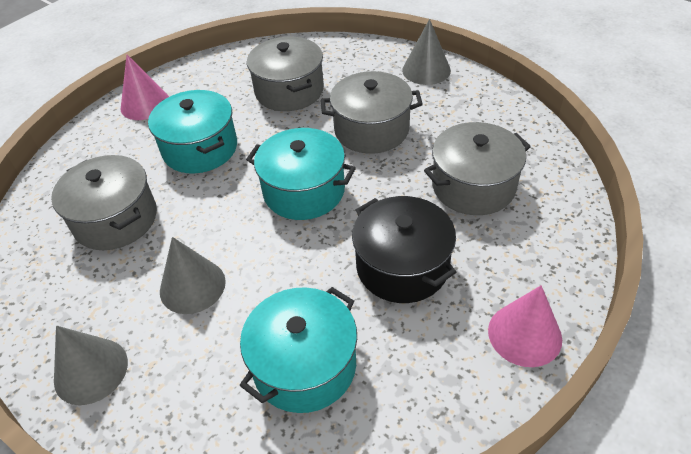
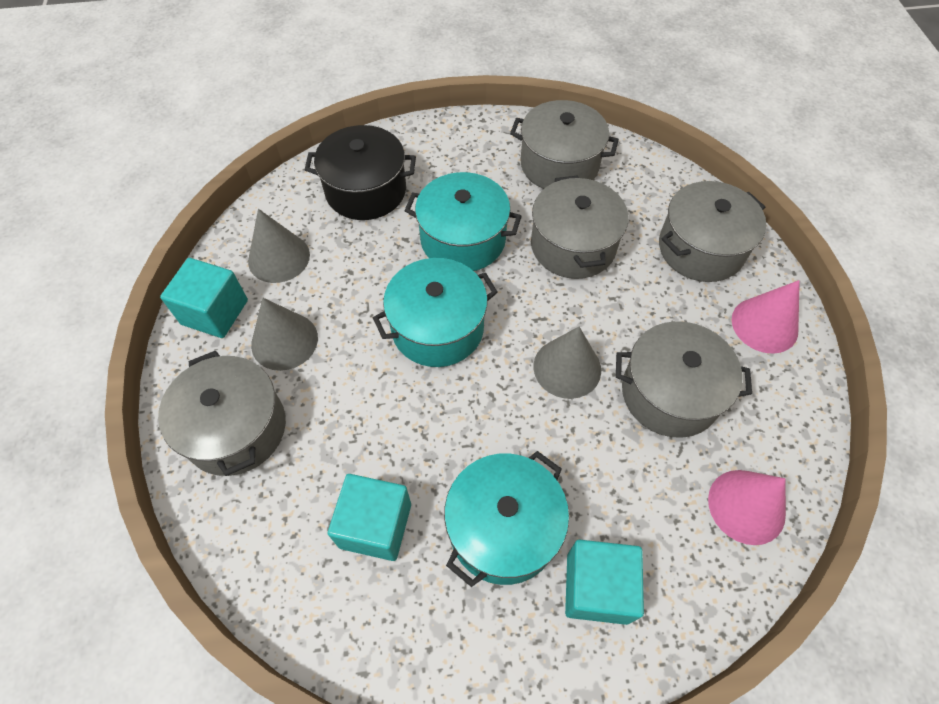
grey pot: 4 -> 5
turquoise cube: 0 -> 3

